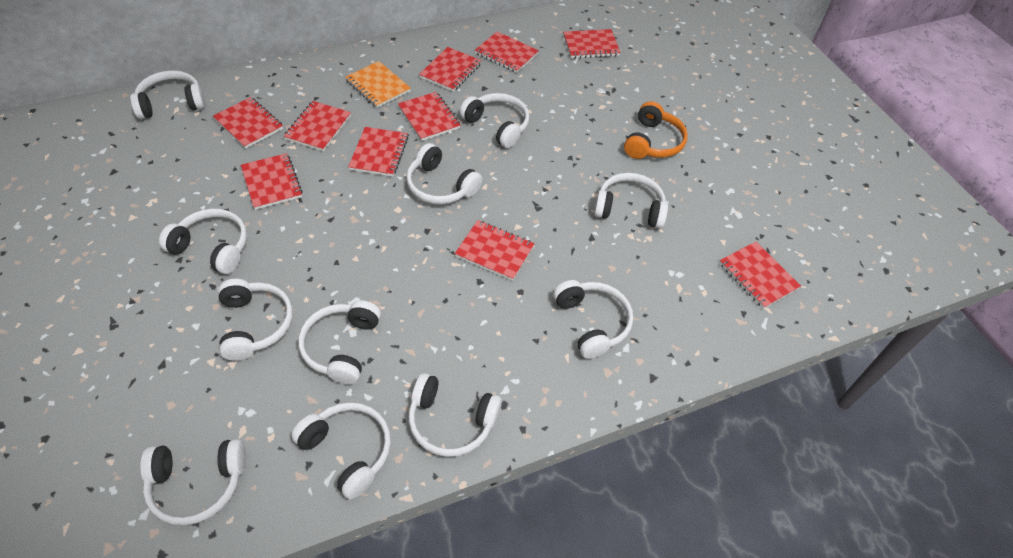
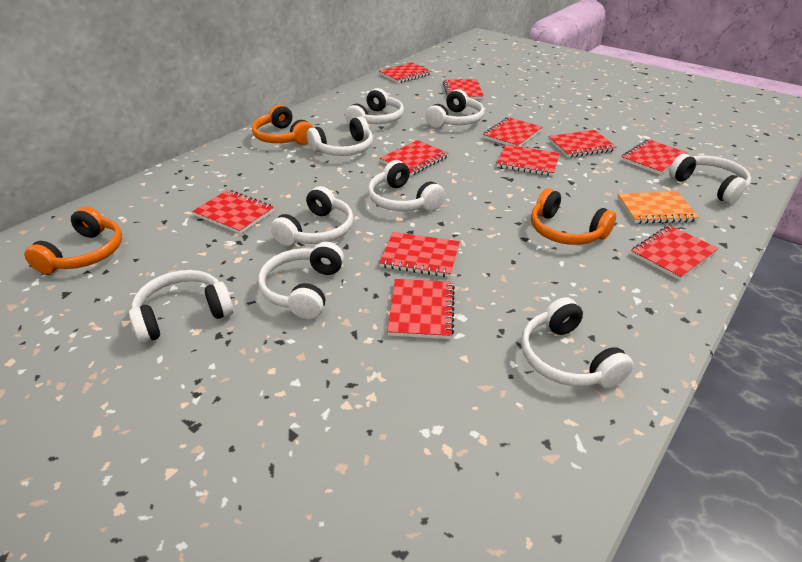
orange headphones: 1 -> 3
red notebook: 10 -> 11
white headphones: 11 -> 9

